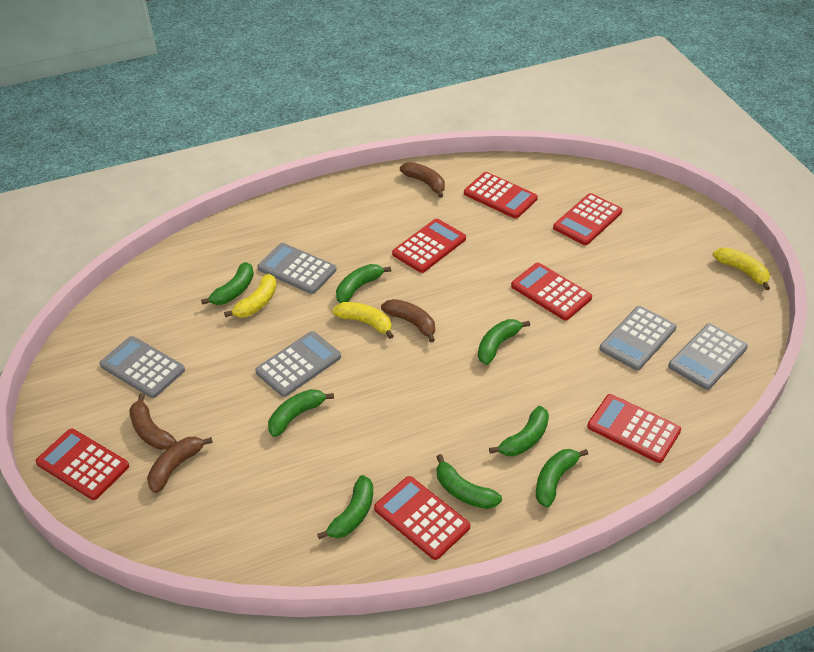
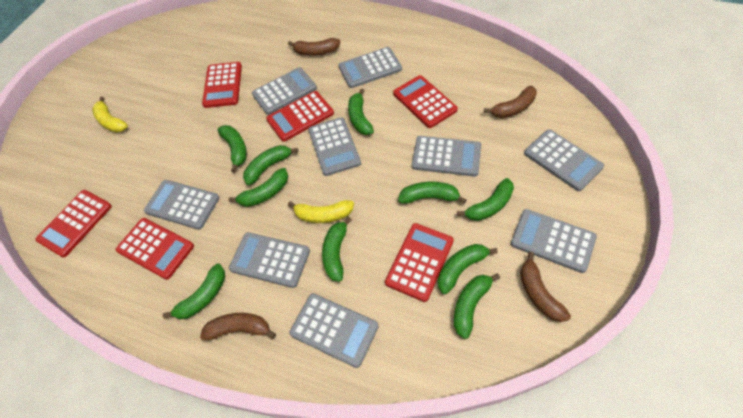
green banana: 8 -> 10
grey calculator: 5 -> 9
red calculator: 7 -> 6
yellow banana: 3 -> 2

